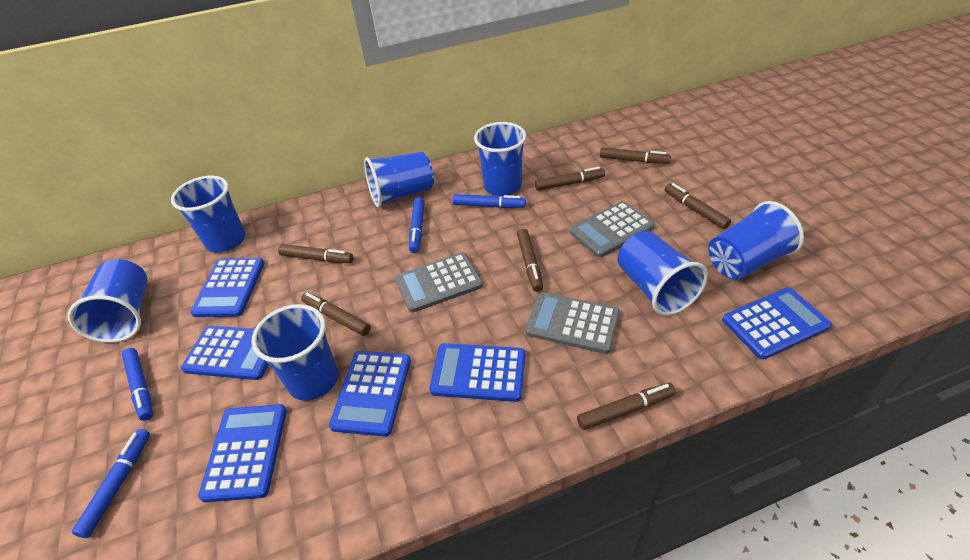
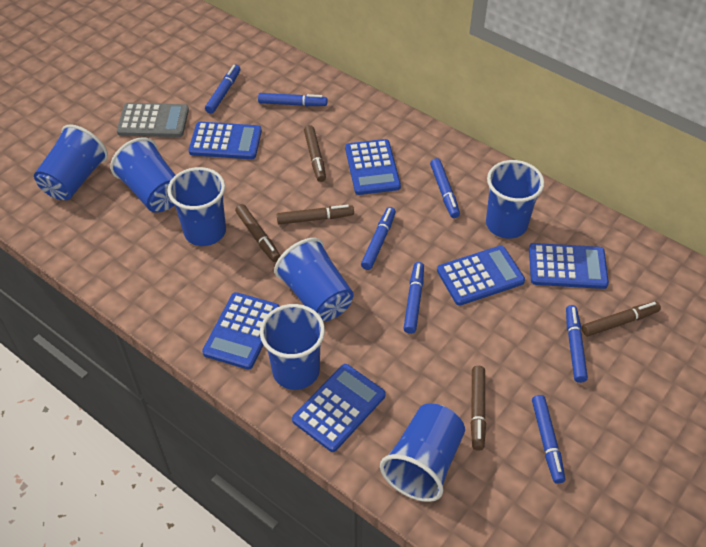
blue marker: 4 -> 7
brown marker: 7 -> 5
grey calculator: 3 -> 1

